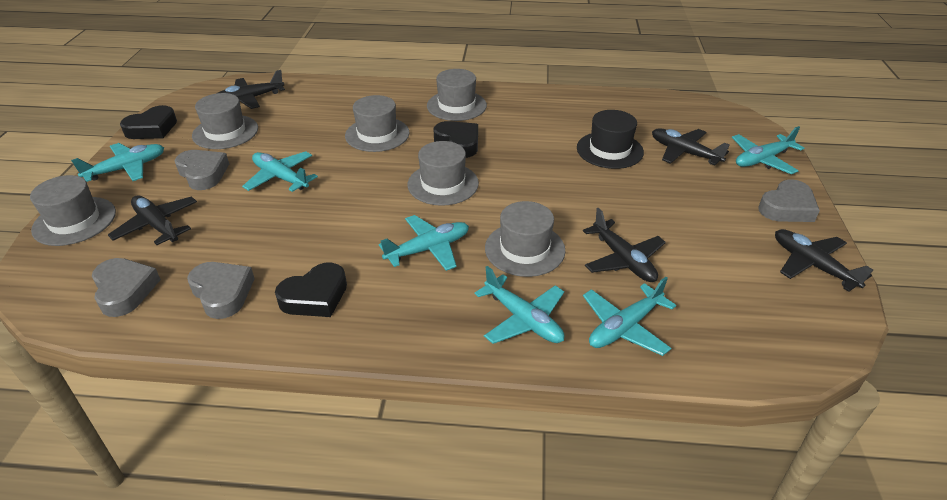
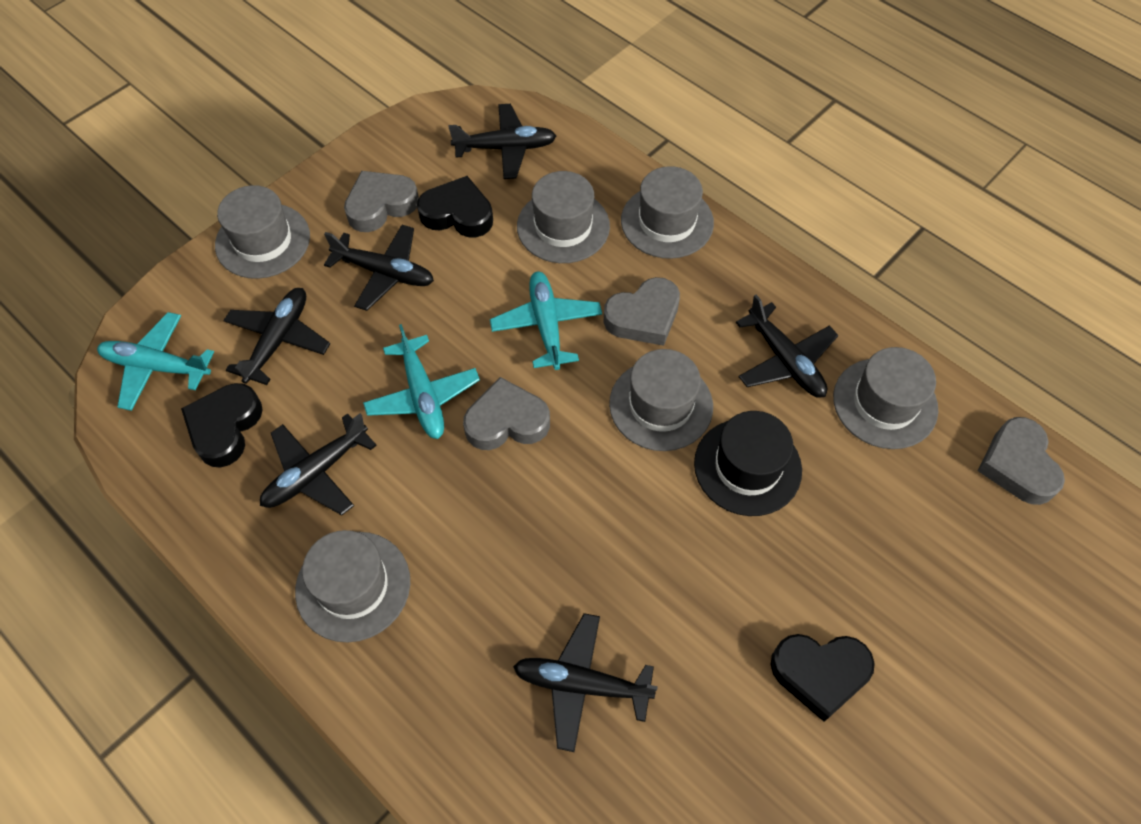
black plane: 5 -> 6
turquoise plane: 6 -> 3

